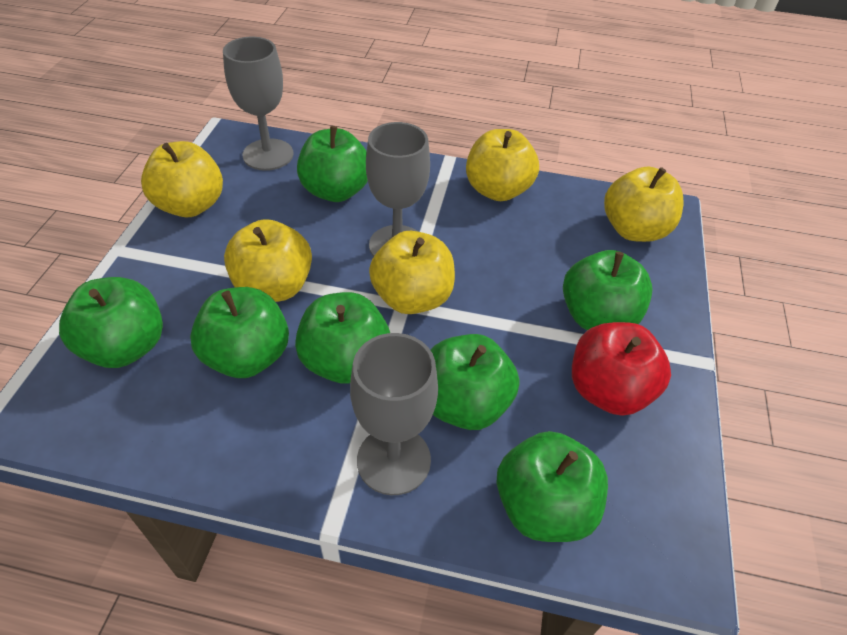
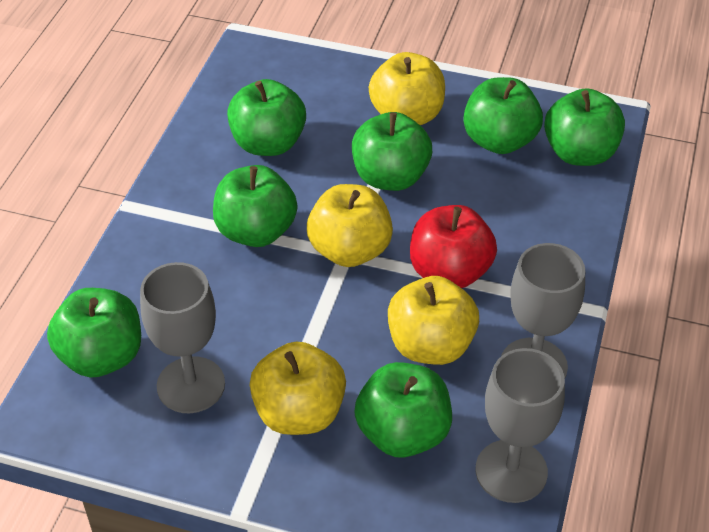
yellow apple: 5 -> 4

